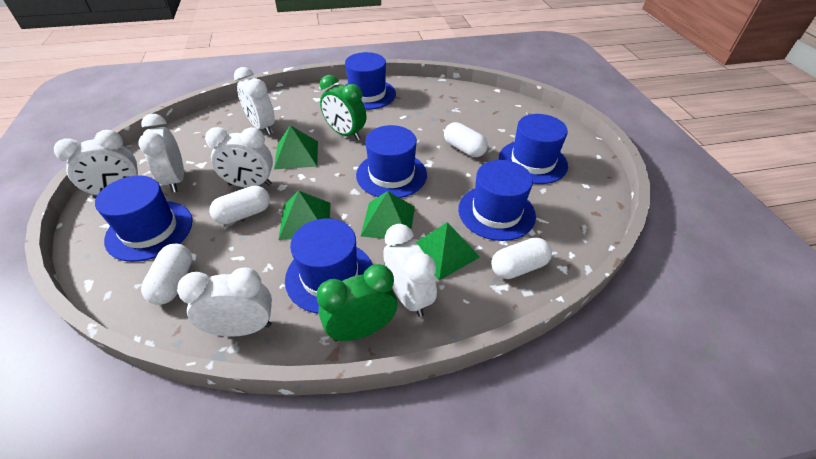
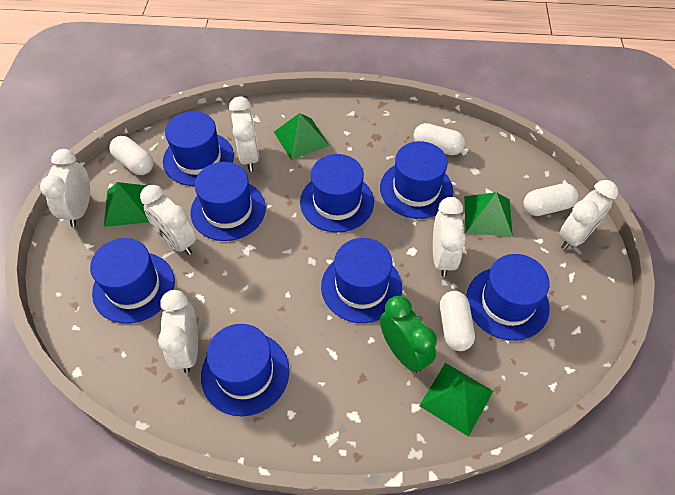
blue hat: 6 -> 8
green clock: 2 -> 1

